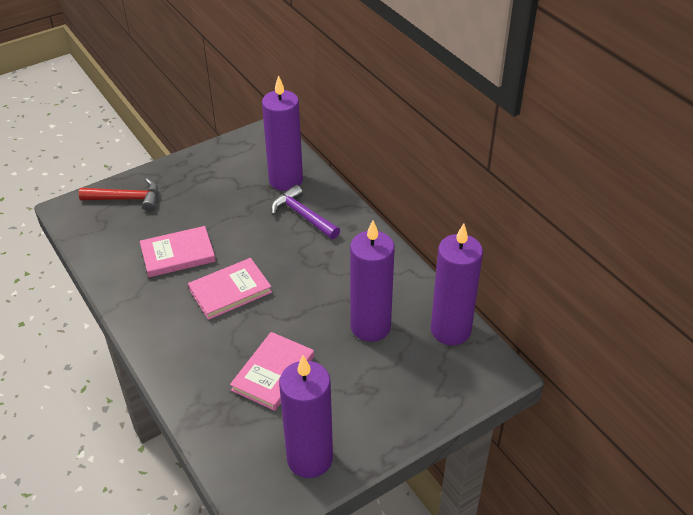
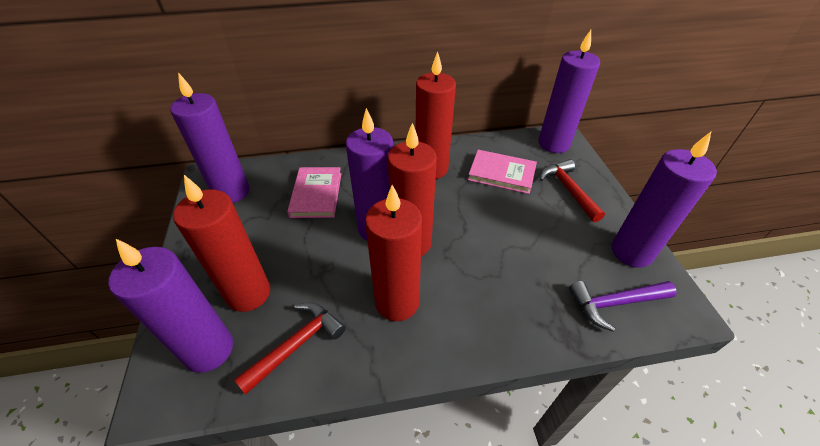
pink book: 3 -> 2
purple candle: 4 -> 5
red candle: 0 -> 4
red hammer: 1 -> 2

